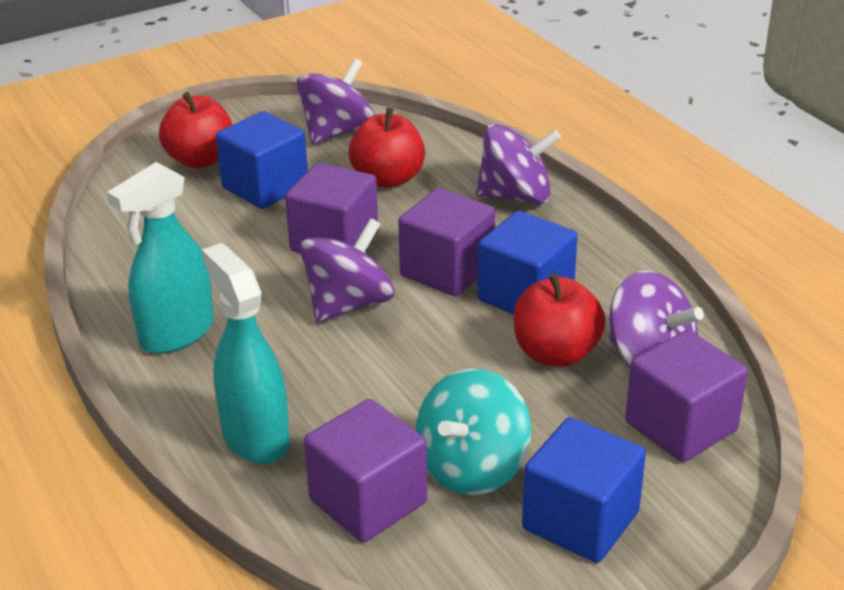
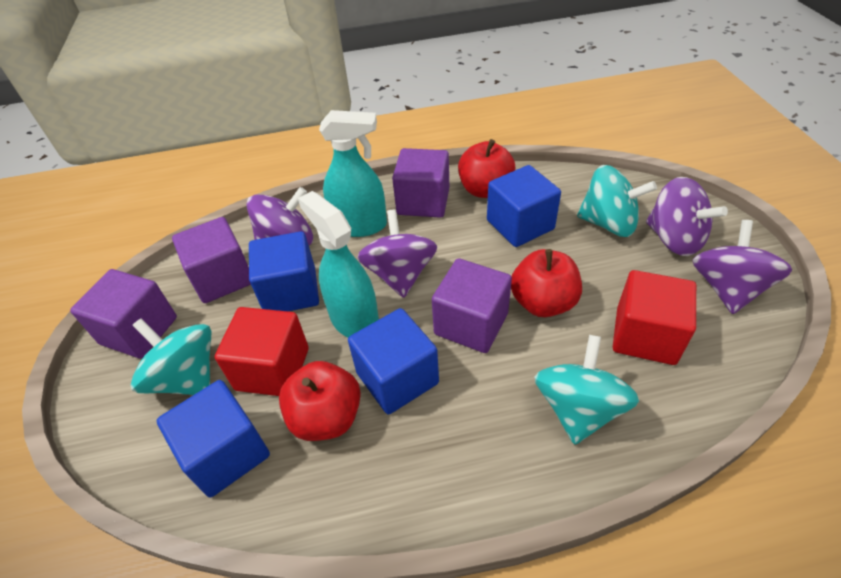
blue cube: 3 -> 4
red cube: 0 -> 2
turquoise spinning top: 1 -> 3

